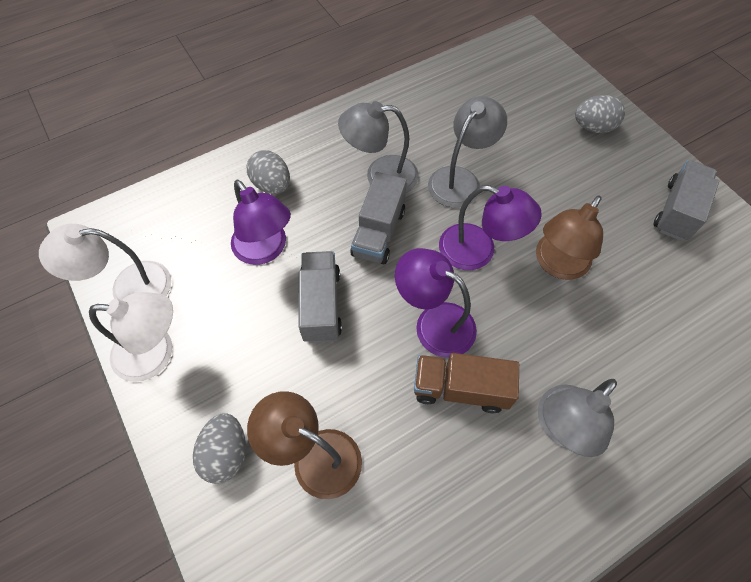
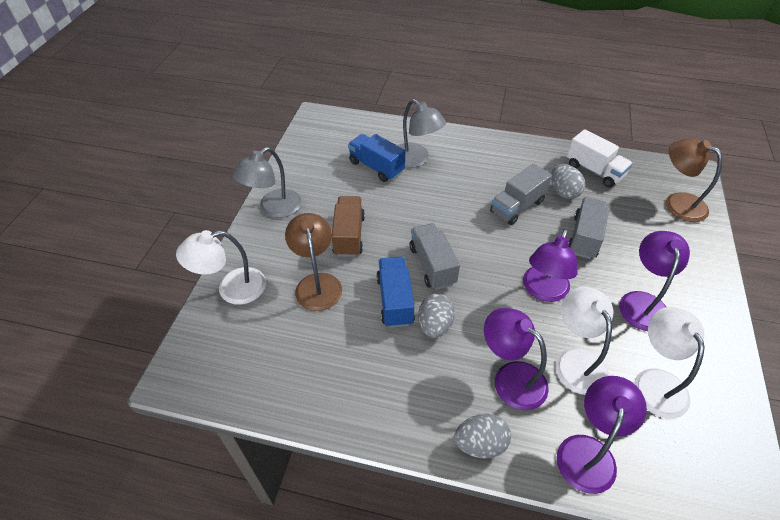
blue truck: 0 -> 2
grey lamp: 3 -> 2
purple lamp: 3 -> 4
white lamp: 2 -> 3
white truck: 0 -> 1

